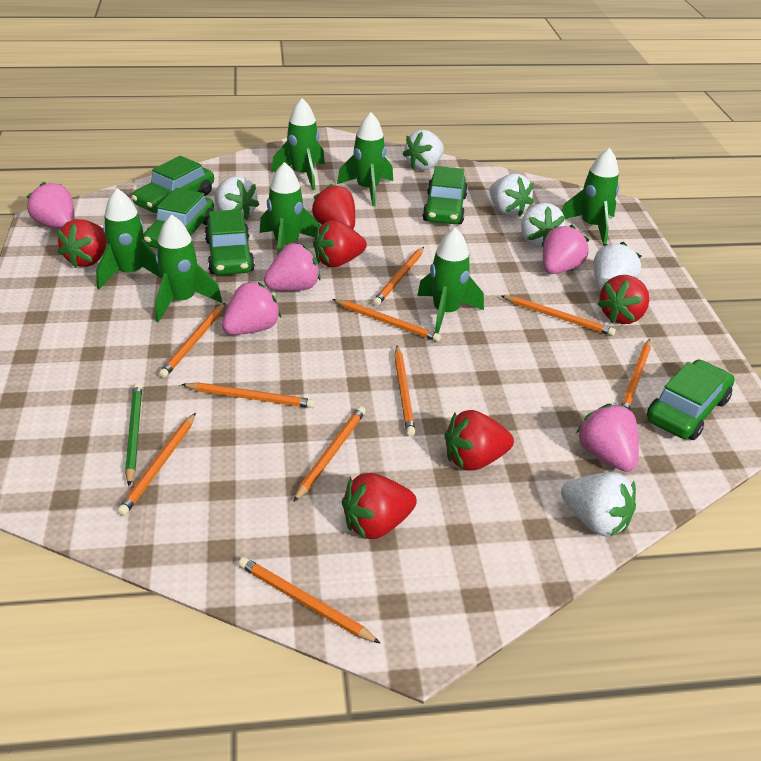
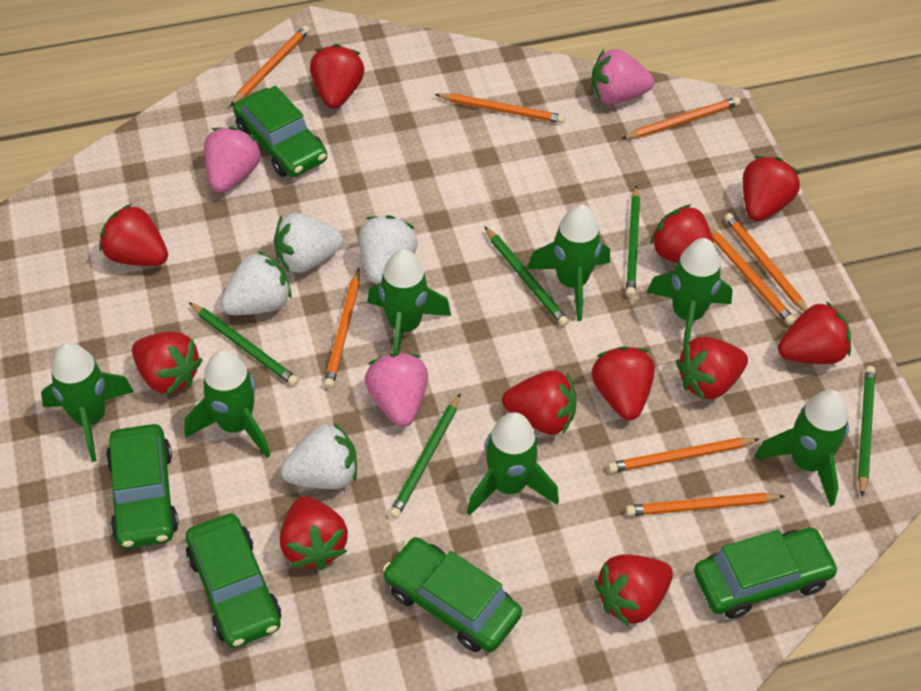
green pencil: 1 -> 5
orange pencil: 10 -> 8
pink strawberry: 5 -> 3
red strawberry: 6 -> 11
white strawberry: 6 -> 4

